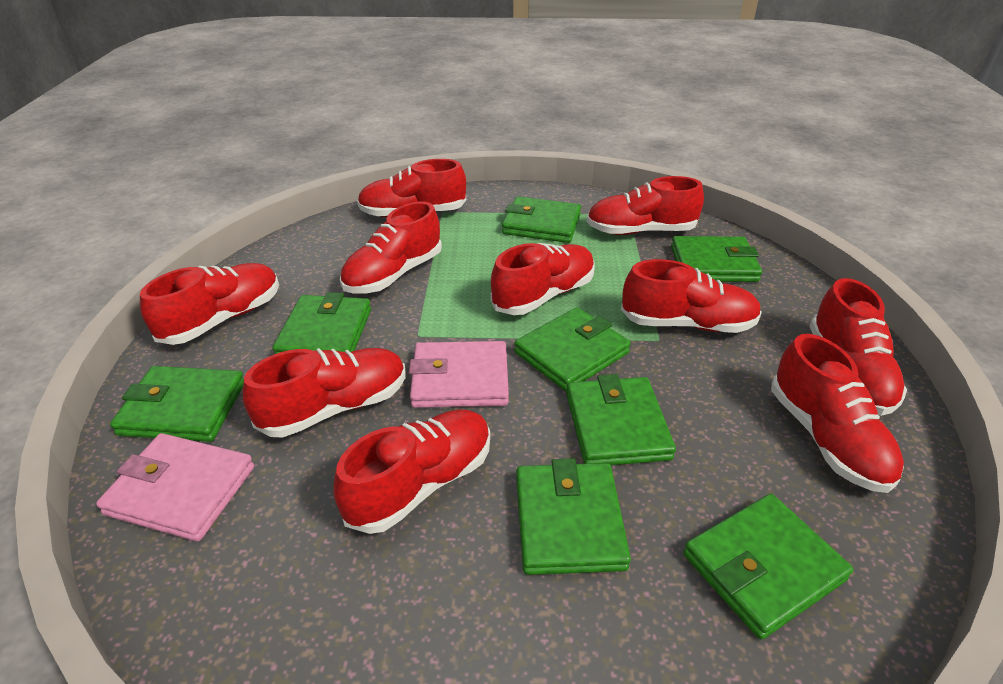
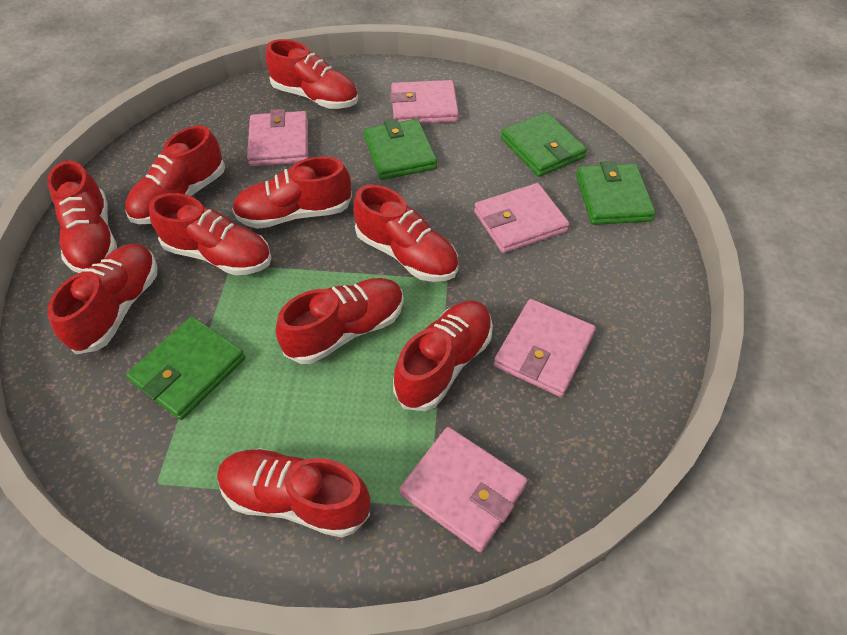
green wallet: 8 -> 4
pink wallet: 2 -> 5

